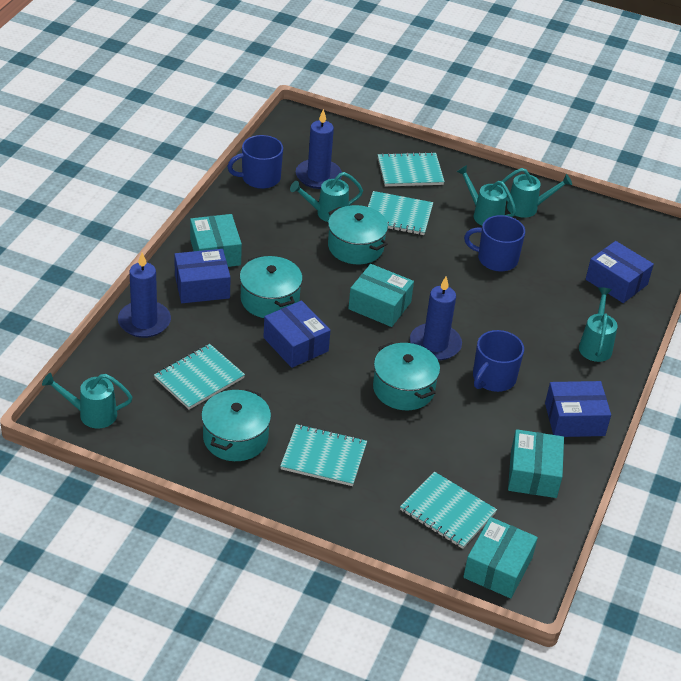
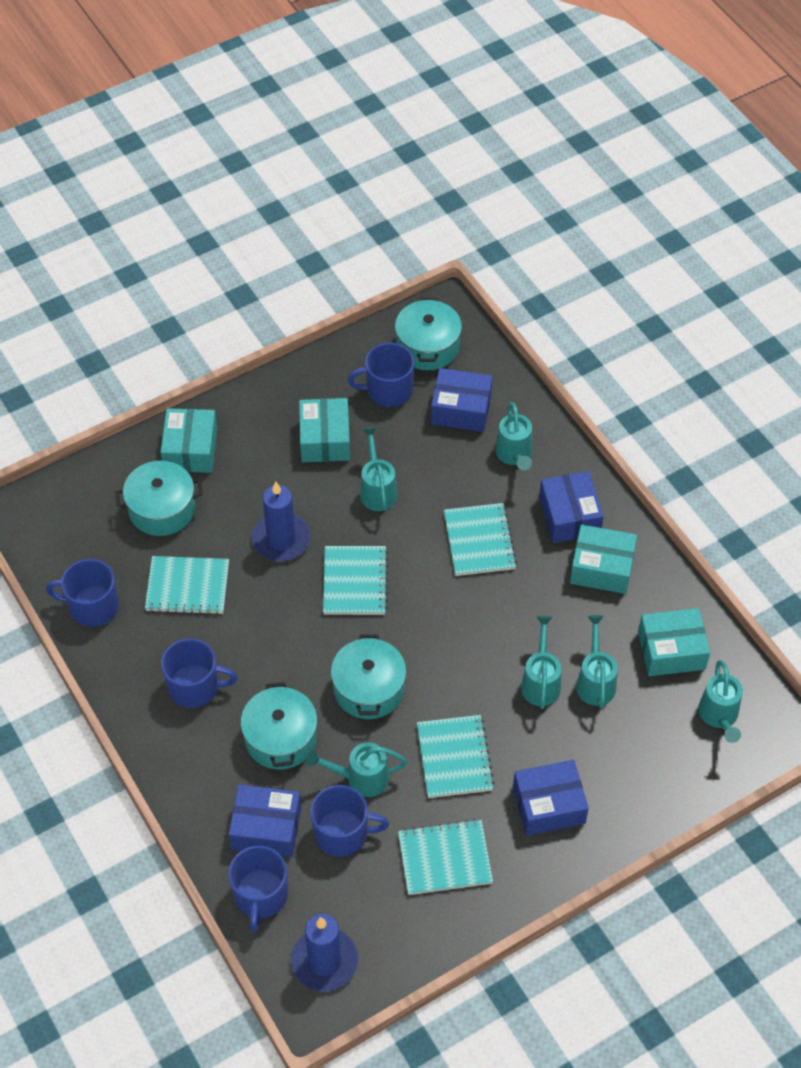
blue candle: 3 -> 2
blue mug: 3 -> 5
turquoise watering can: 5 -> 6

